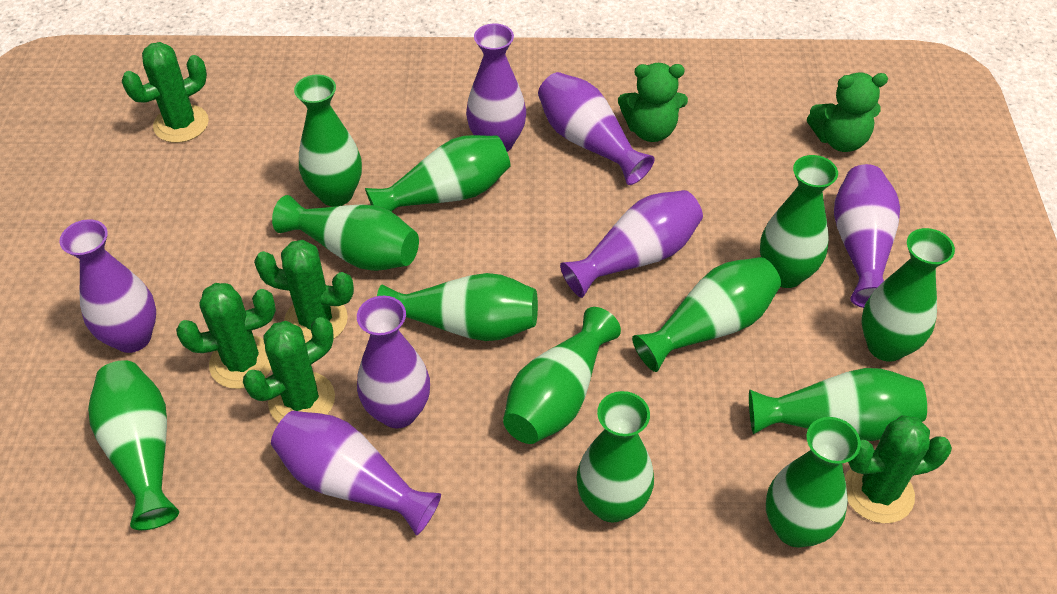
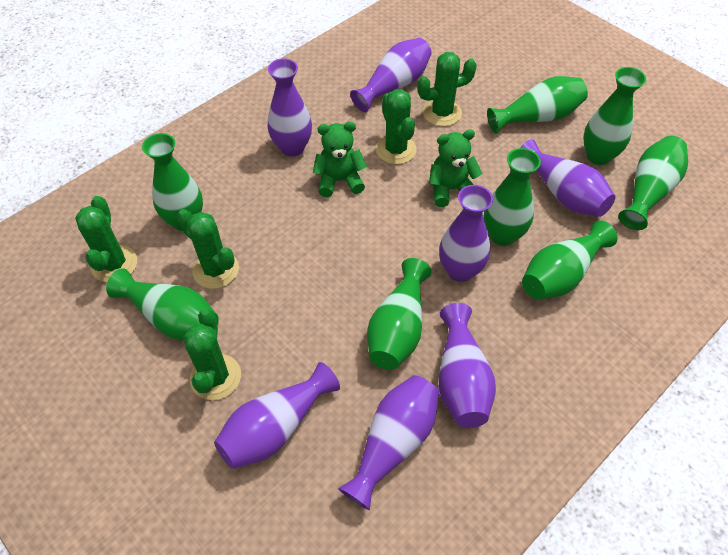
green vase: 12 -> 8

